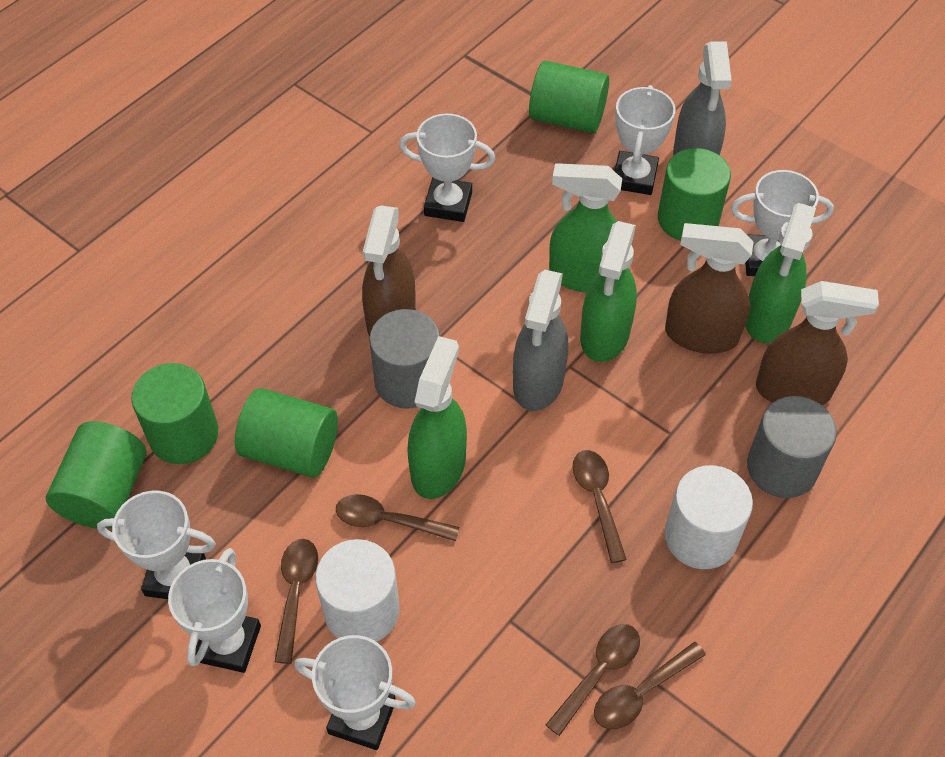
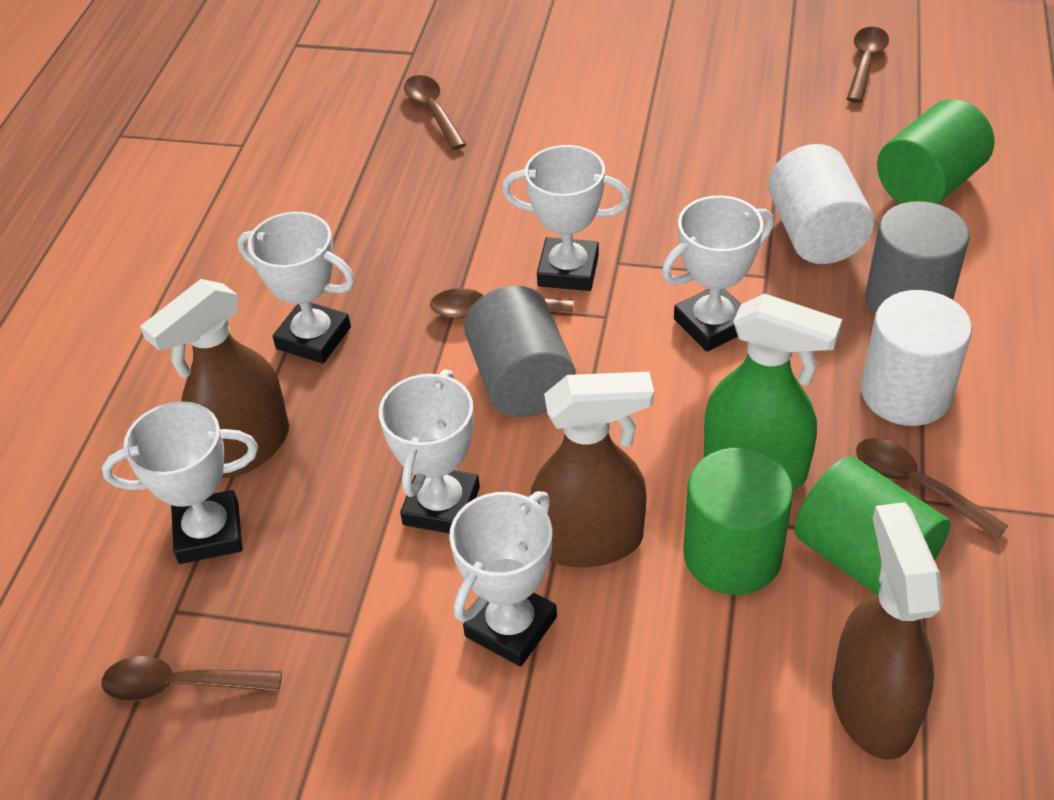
green cylinder: 5 -> 3
green spray bottle: 4 -> 1
grey spray bottle: 2 -> 0

